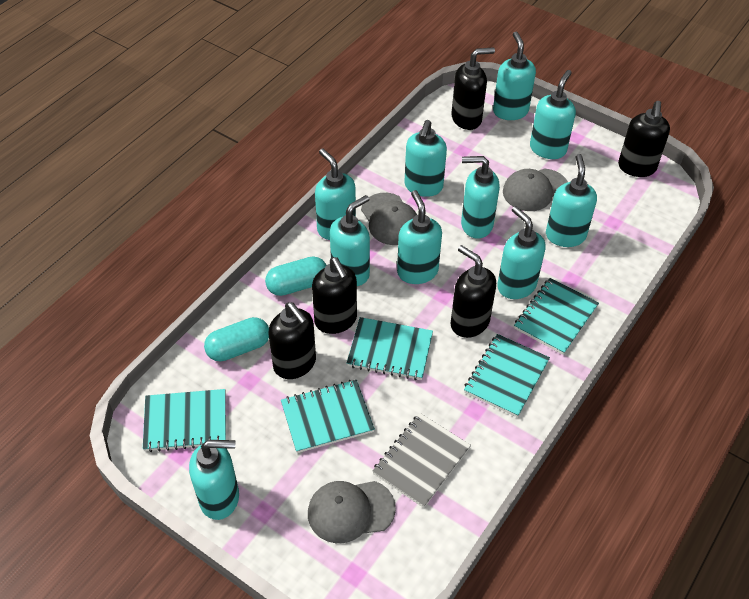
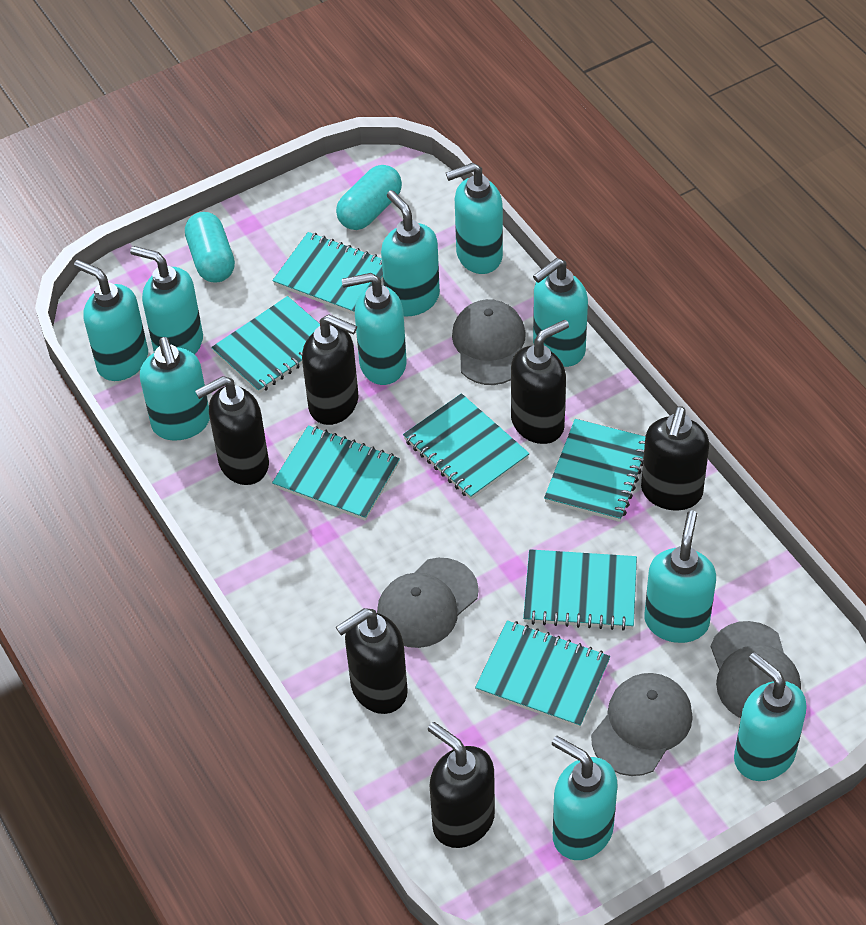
black soap dispenser: 5 -> 6
grey cap: 3 -> 4
grey notebook: 1 -> 0
turquoise notebook: 5 -> 7

